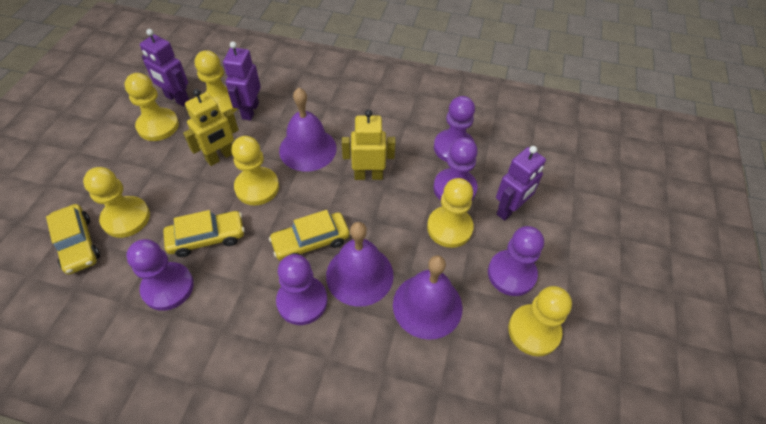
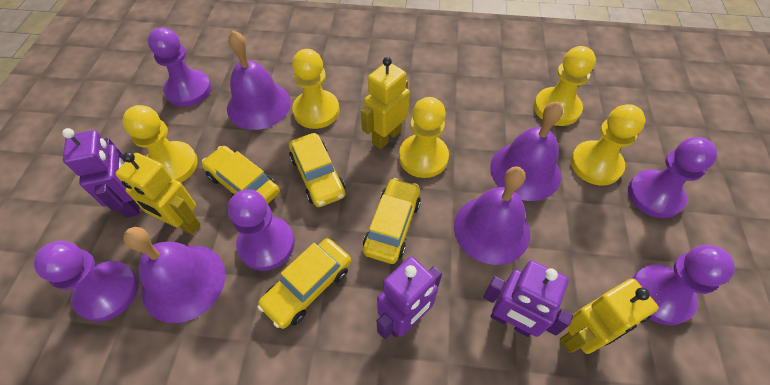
purple bell: 3 -> 4
yellow car: 3 -> 4
yellow pawn: 6 -> 5
yellow robot: 2 -> 3

